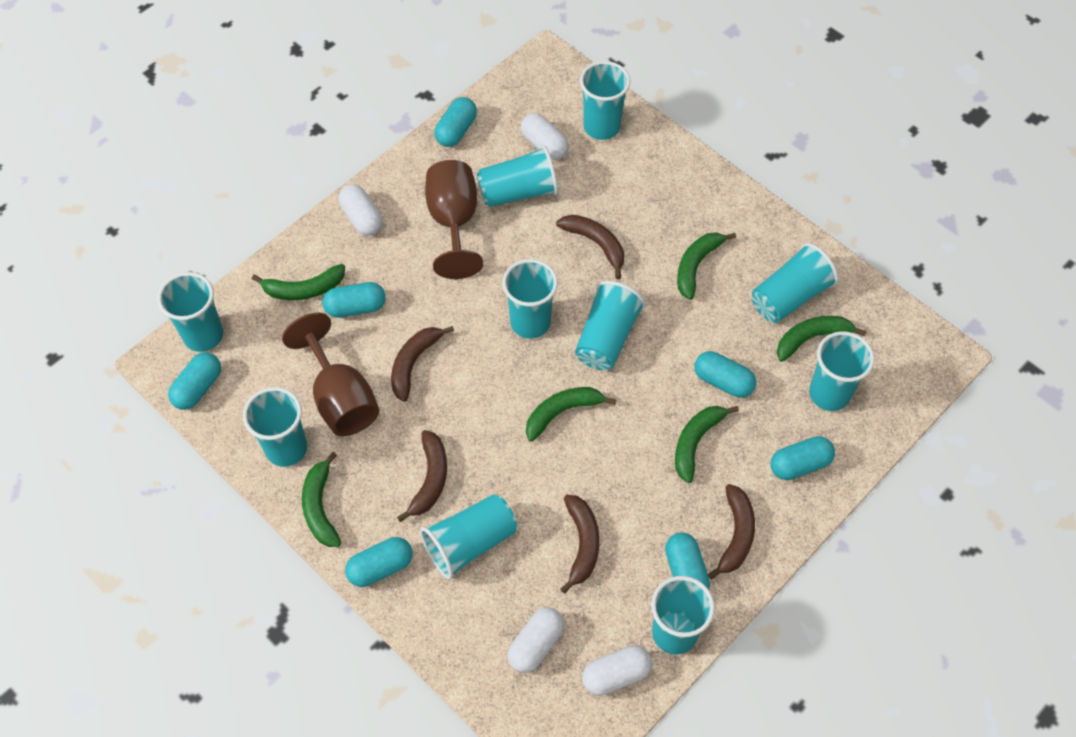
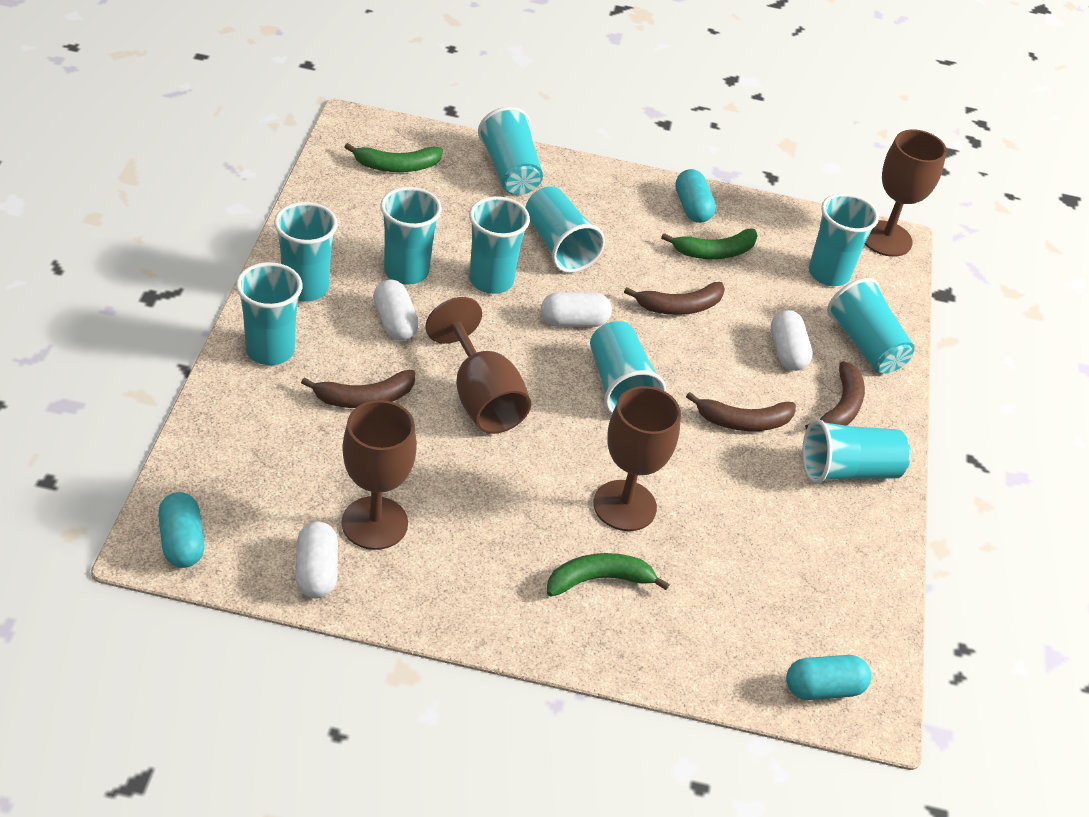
brown banana: 5 -> 4
brown goblet: 2 -> 4
green banana: 6 -> 3
turquoise capsule: 7 -> 3

